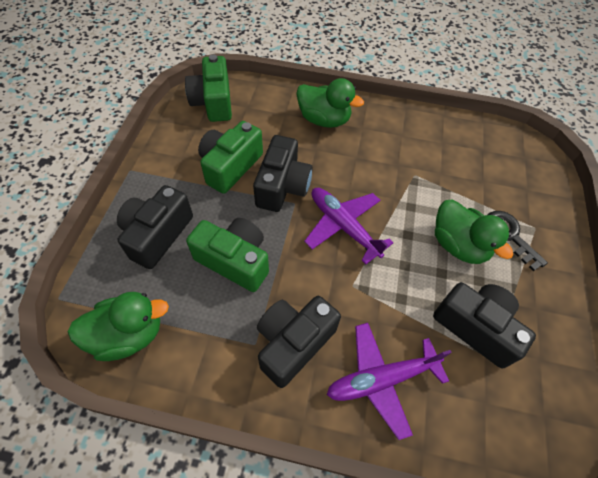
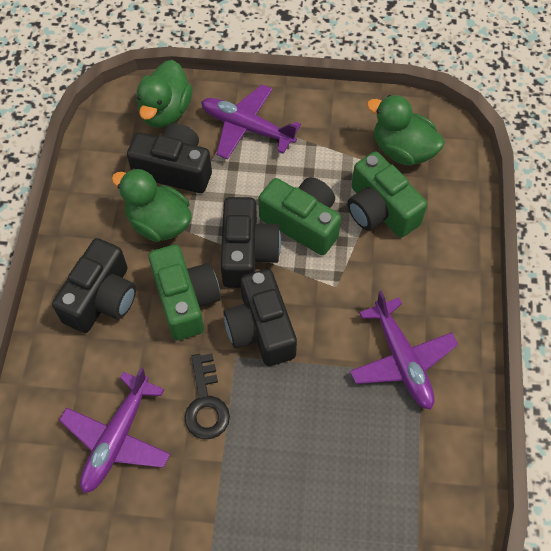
purple plane: 2 -> 3

